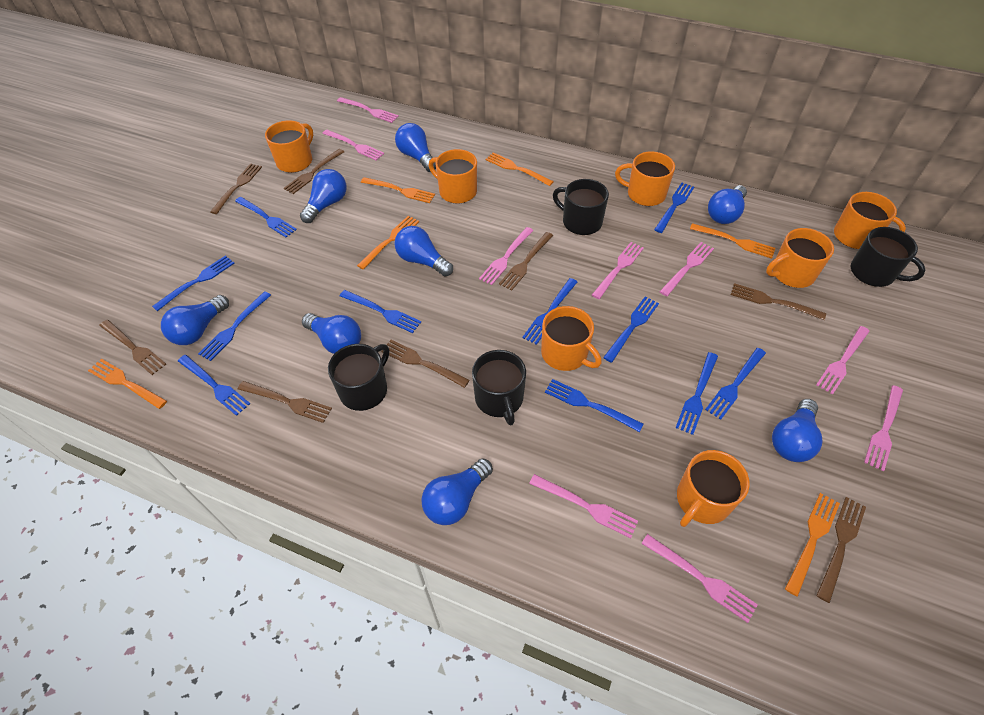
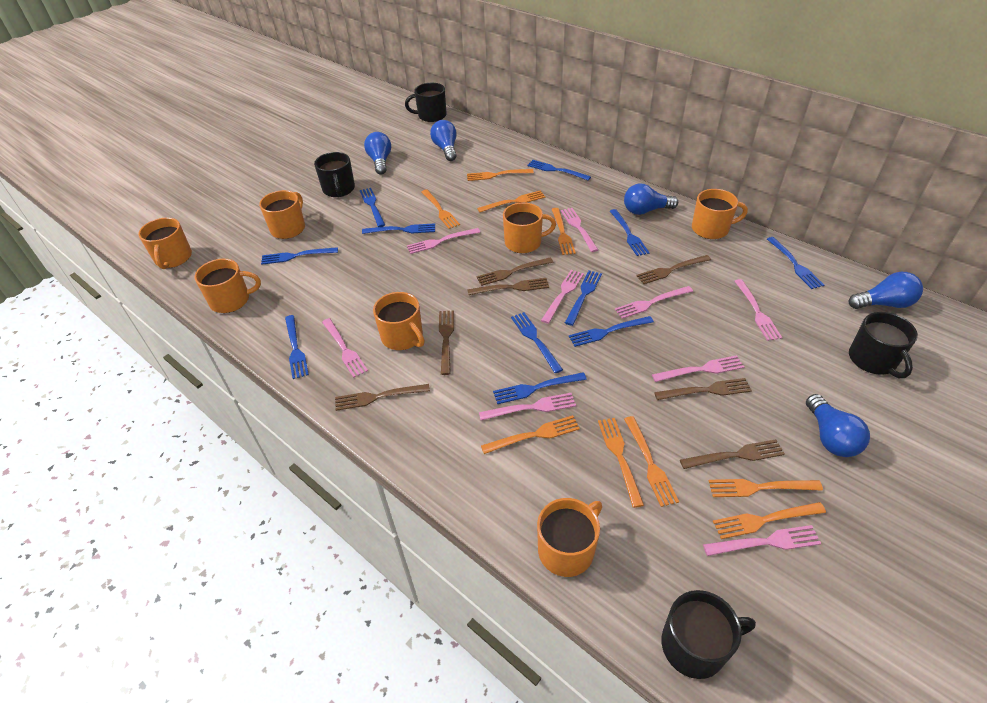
blue light bulb: 8 -> 5
brown fork: 8 -> 7
orange fork: 6 -> 9

